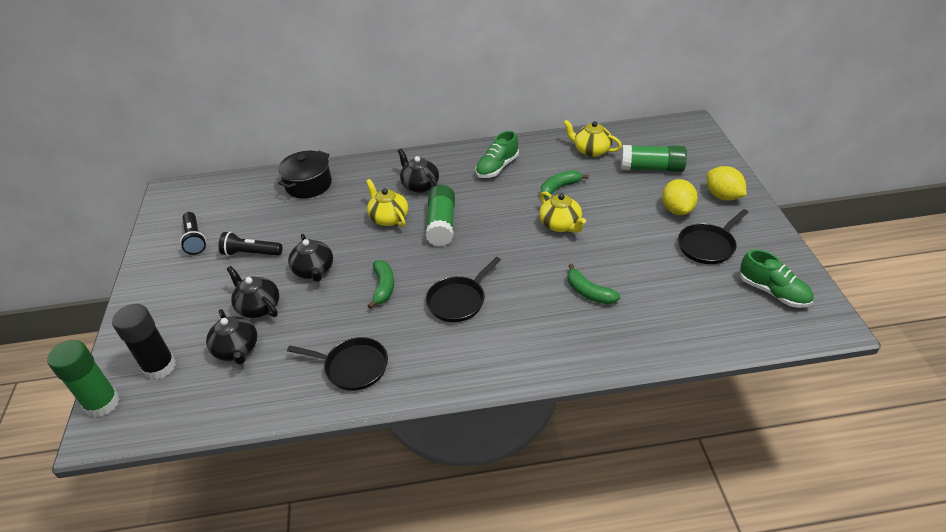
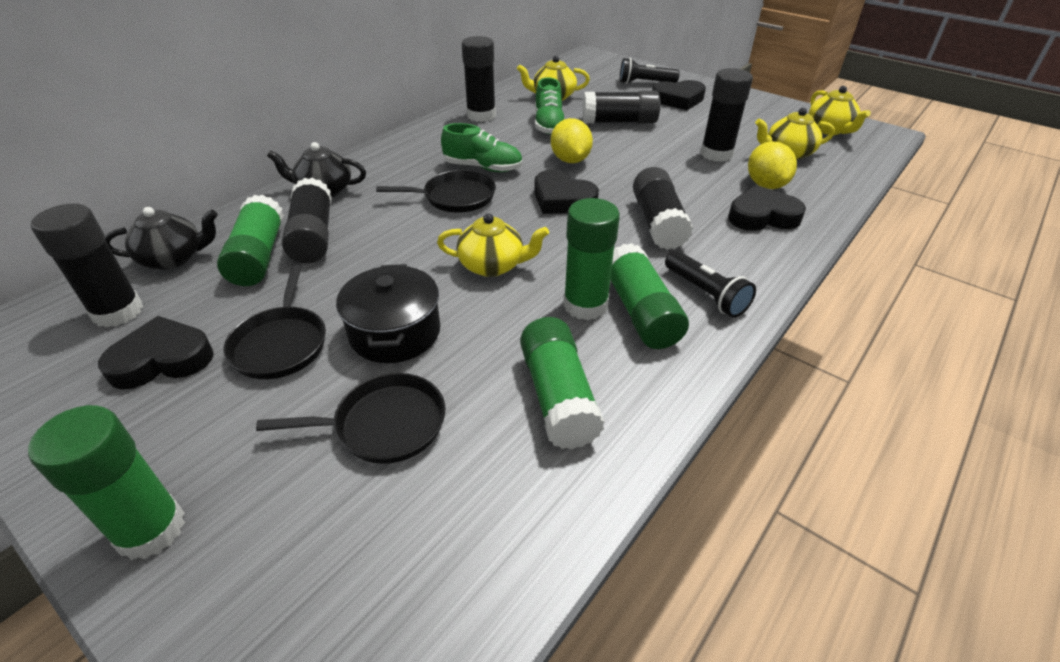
black glue stick: 1 -> 6
black heart: 0 -> 4
black teapot: 4 -> 2
green banana: 3 -> 0
green glue stick: 3 -> 5
yellow teapot: 3 -> 4

